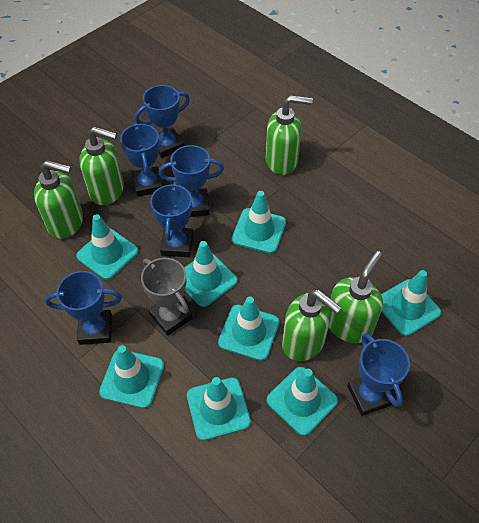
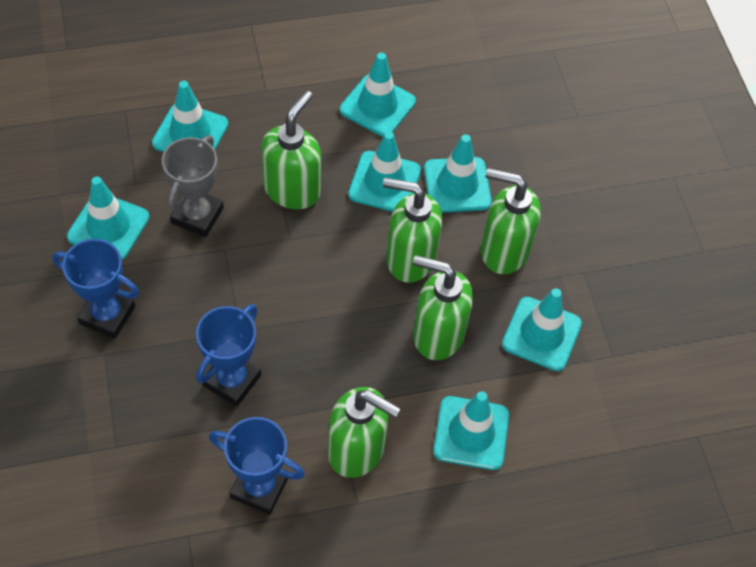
blue trophy: 6 -> 3
turquoise traffic cone: 8 -> 7

